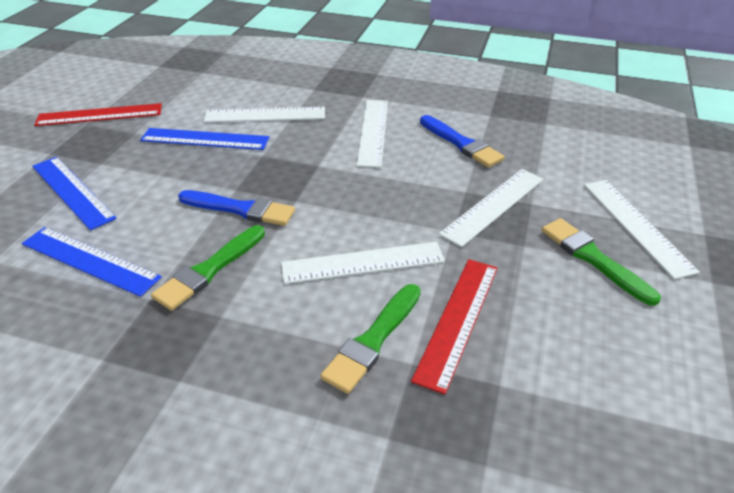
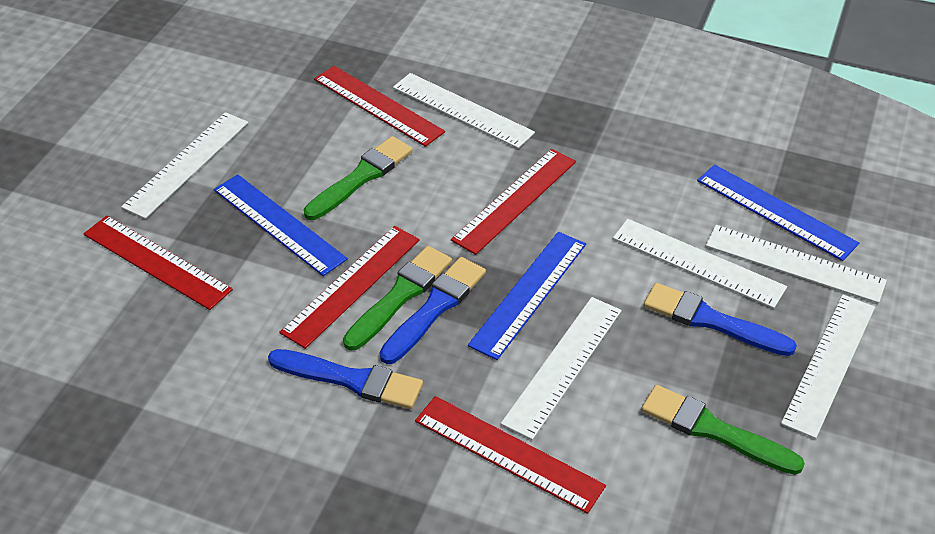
blue brush: 2 -> 3
red ruler: 2 -> 5
white ruler: 5 -> 6

